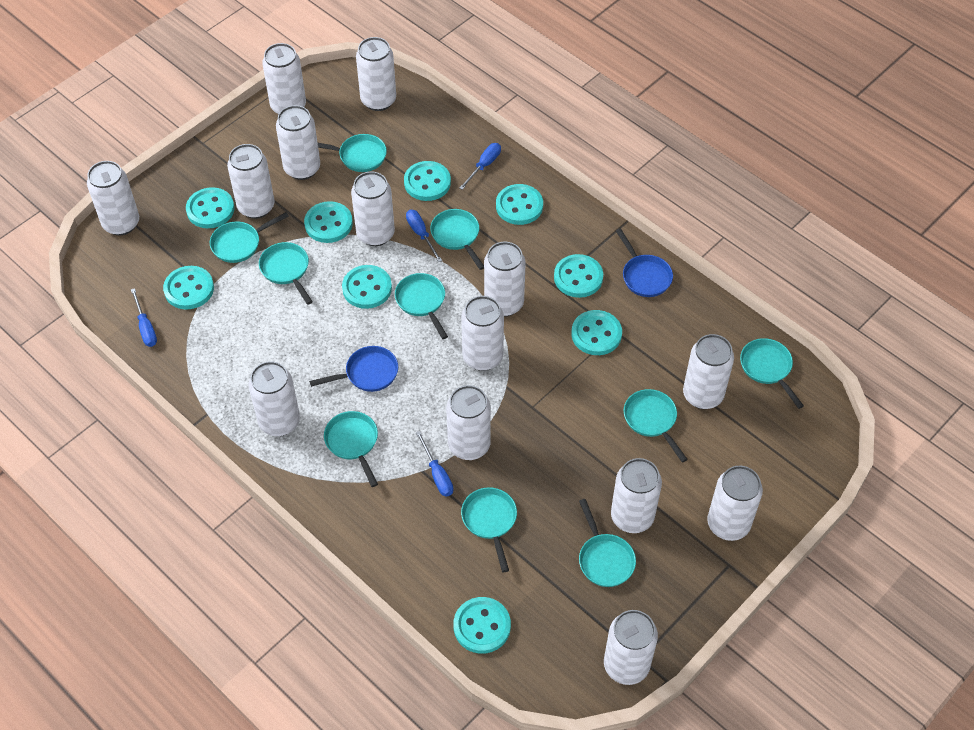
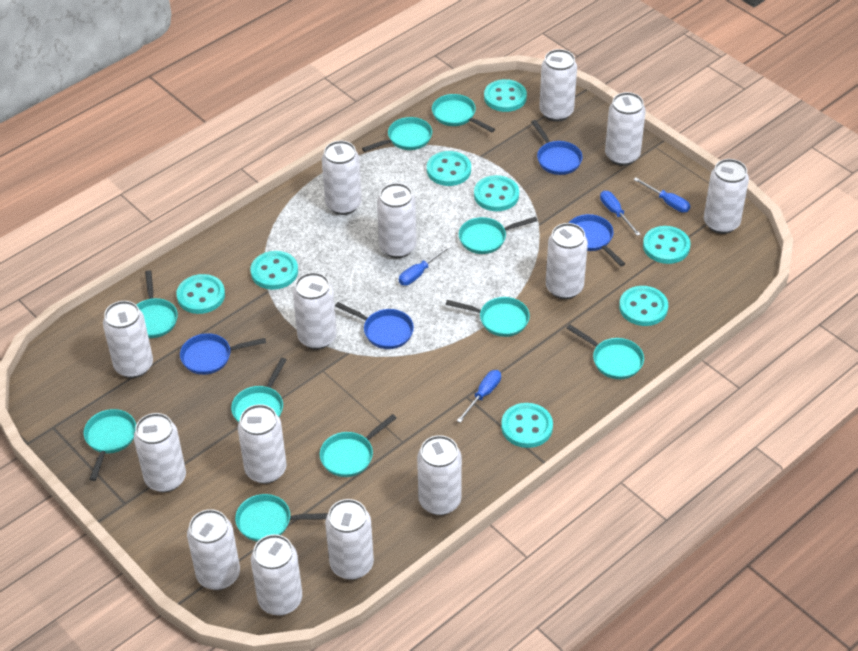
blue pan: 2 -> 4
turquoise button: 9 -> 8

